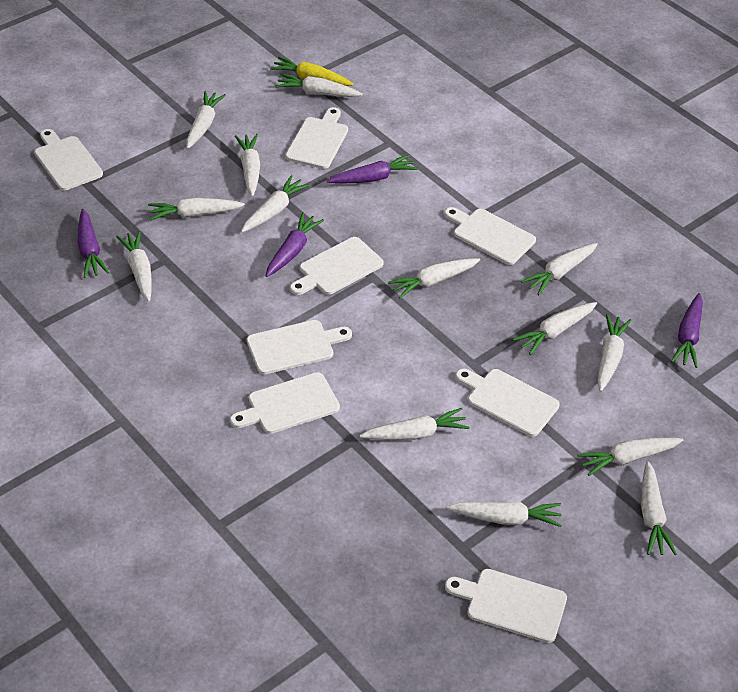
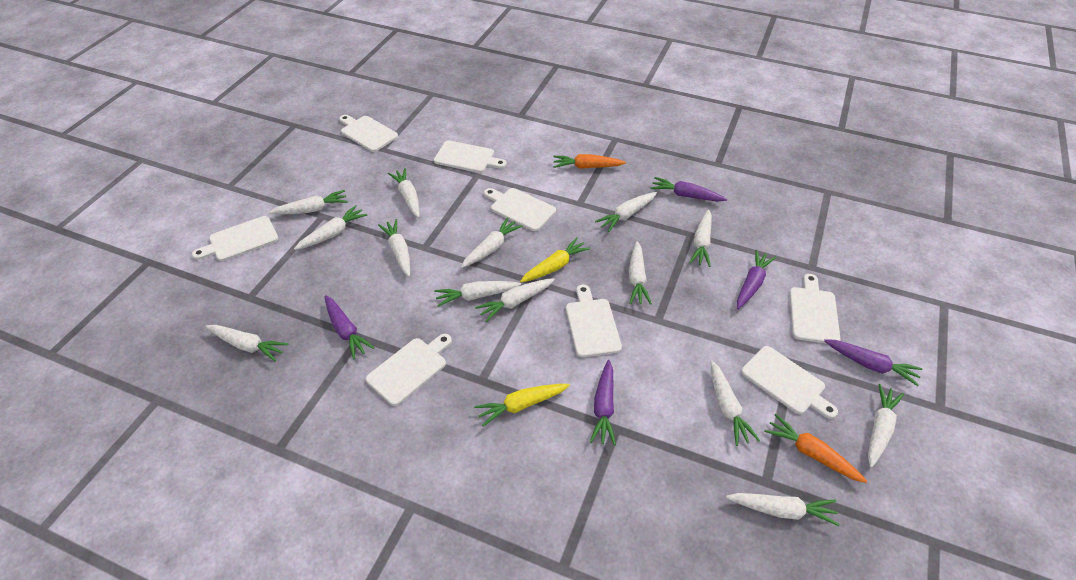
orange carrot: 0 -> 2
purple carrot: 4 -> 5
yellow carrot: 1 -> 2

